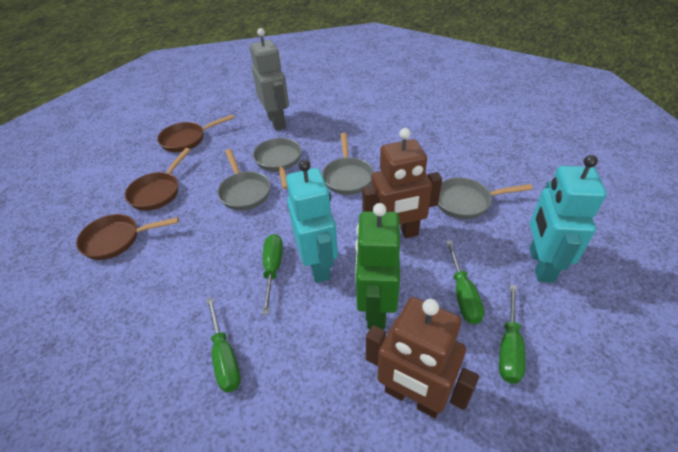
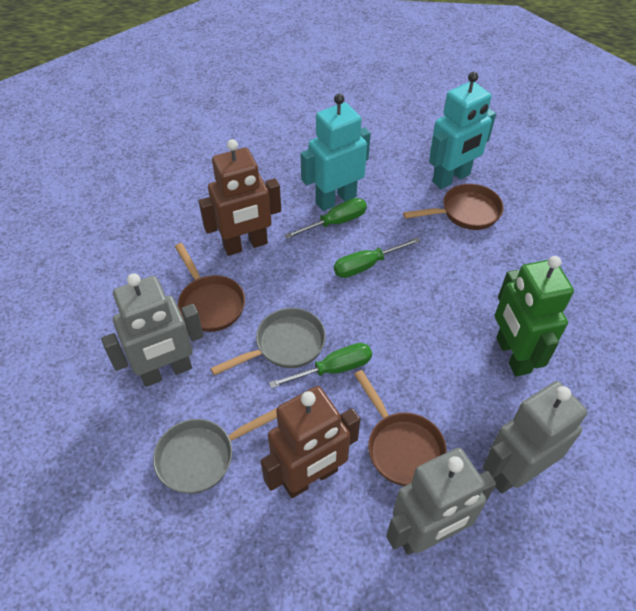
green screwdriver: 4 -> 3
grey pan: 4 -> 2
grey robot: 1 -> 3

